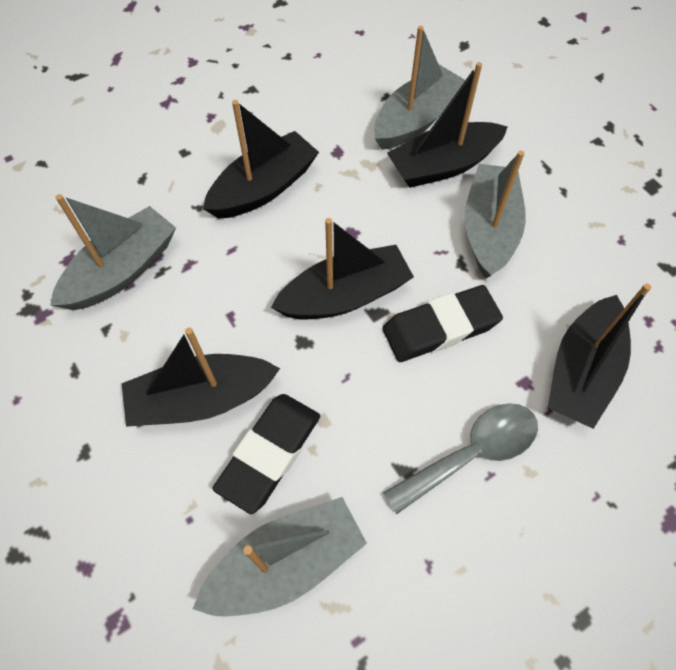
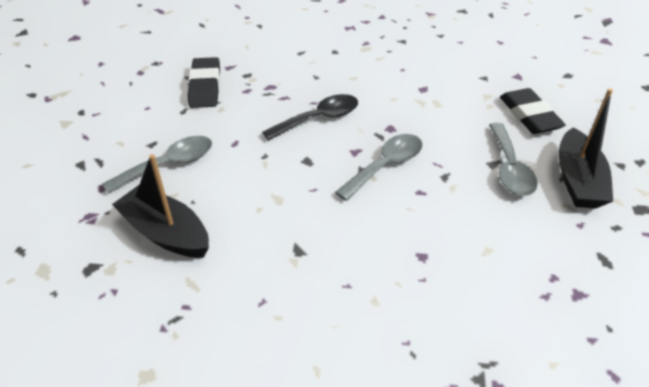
black boat: 5 -> 2
black spoon: 0 -> 1
grey boat: 4 -> 0
grey spoon: 1 -> 3

